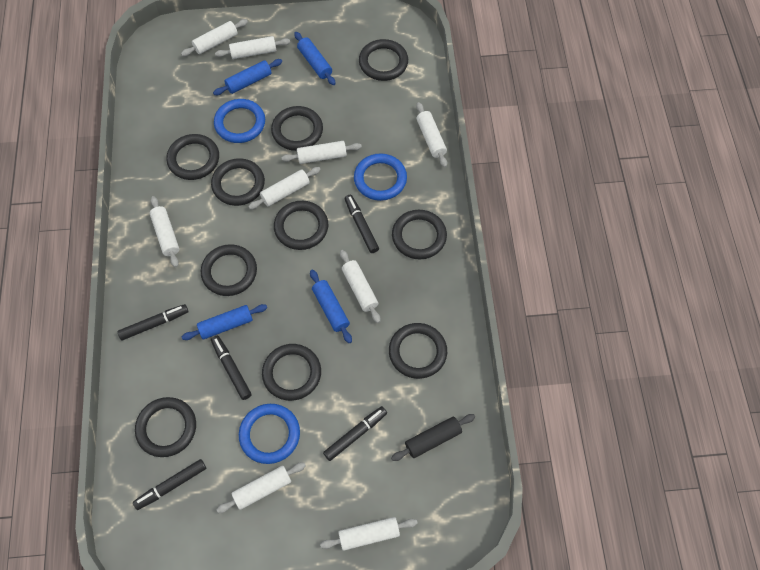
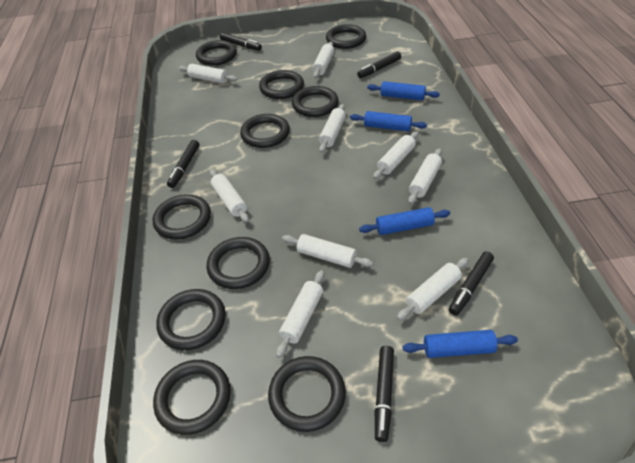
black rolling pin: 1 -> 0
blue ring: 3 -> 0

